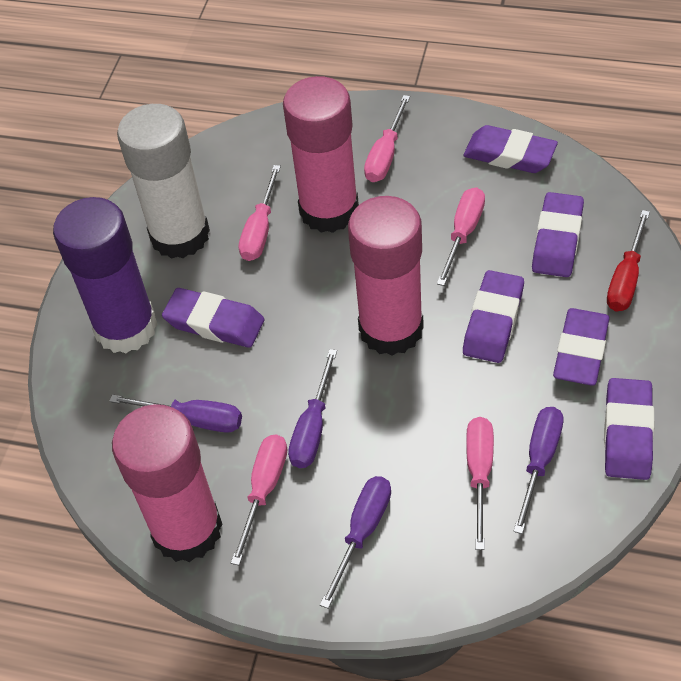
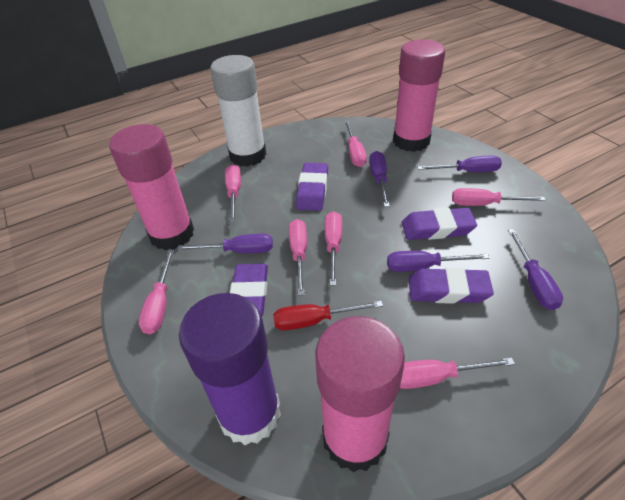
pink screwdriver: 5 -> 7
purple eraser: 6 -> 4
purple screwdriver: 4 -> 5

